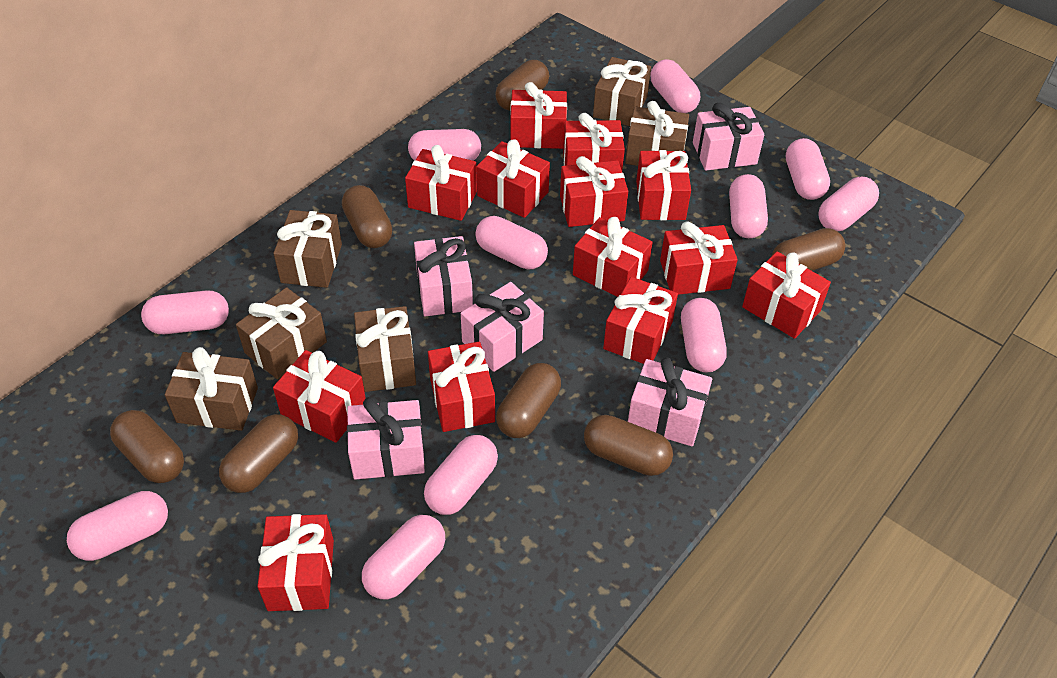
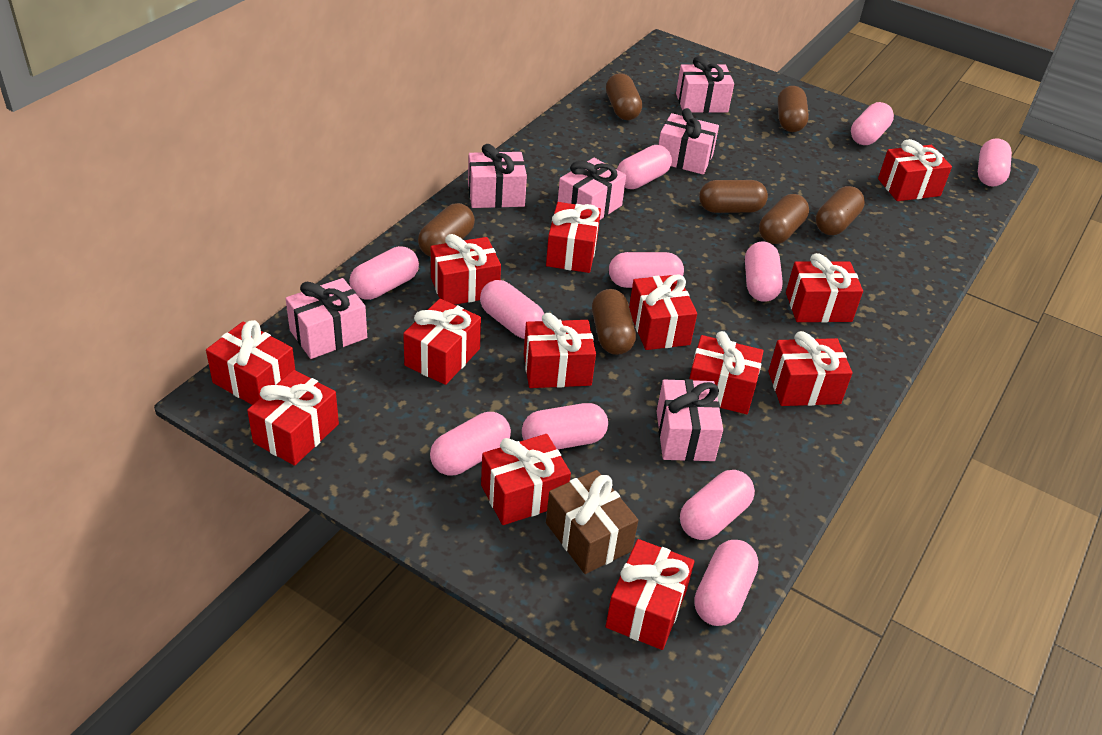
brown gift: 6 -> 1
pink gift: 5 -> 6

